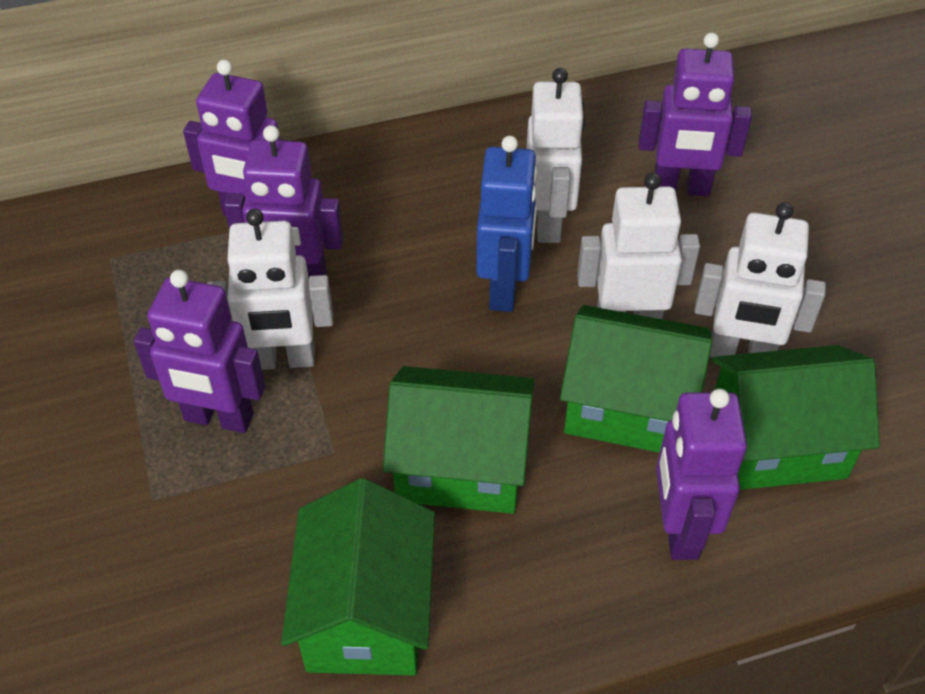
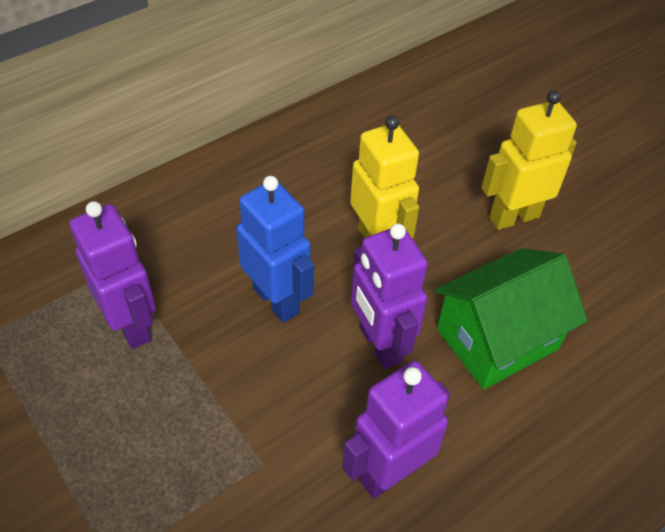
green house: 4 -> 1
purple robot: 5 -> 3
white robot: 4 -> 0
yellow robot: 0 -> 2

